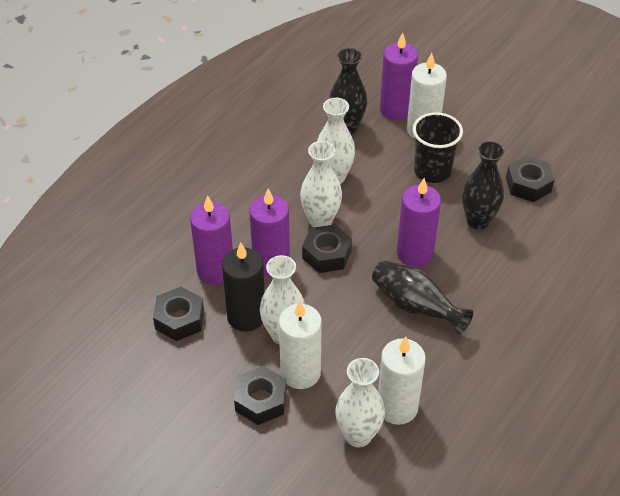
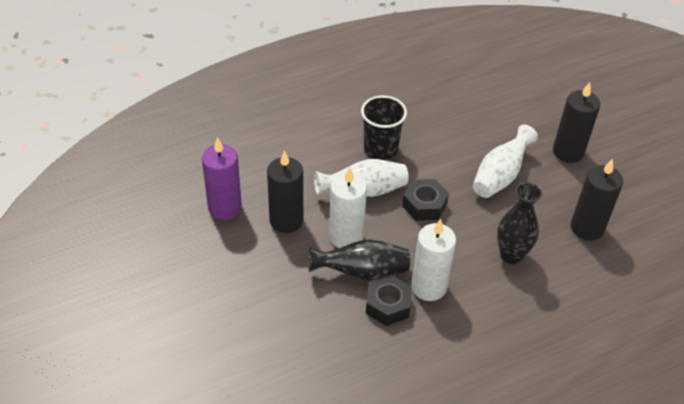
black candle: 1 -> 3
black nut: 4 -> 2
black vase: 3 -> 2
purple candle: 4 -> 1
white candle: 3 -> 2
white vase: 4 -> 2

